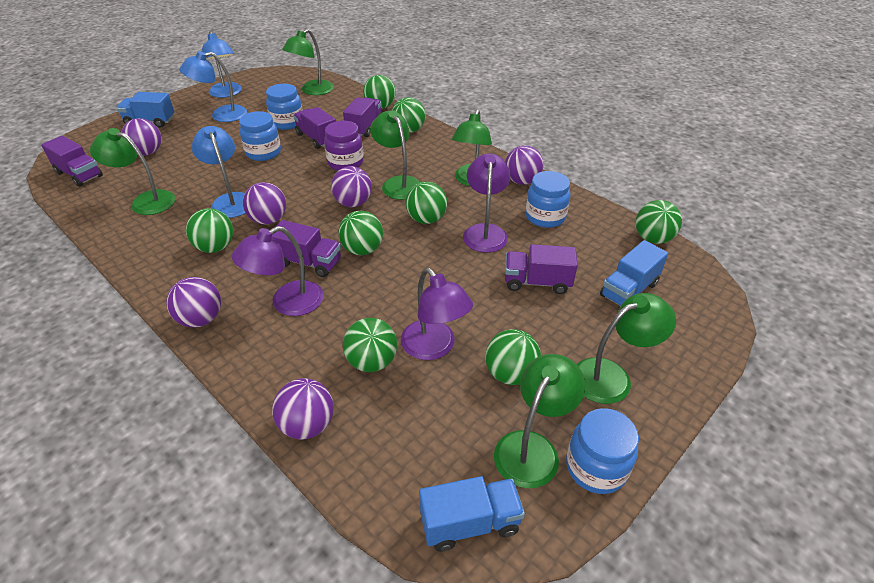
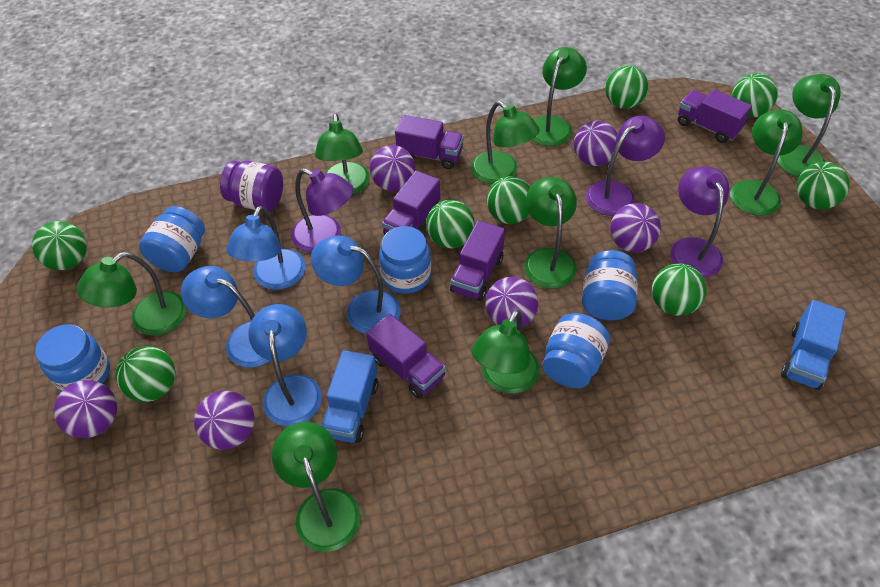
blue jar: 4 -> 5
blue lamp: 3 -> 4
blue truck: 3 -> 2
green lamp: 6 -> 9

